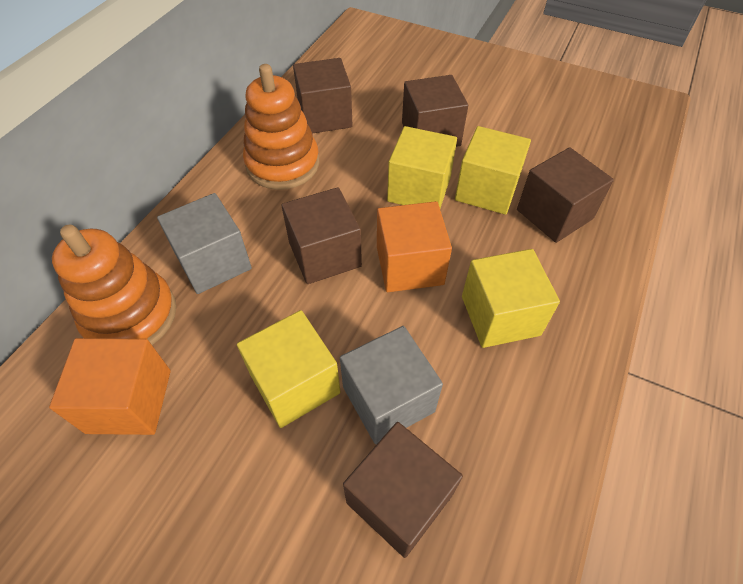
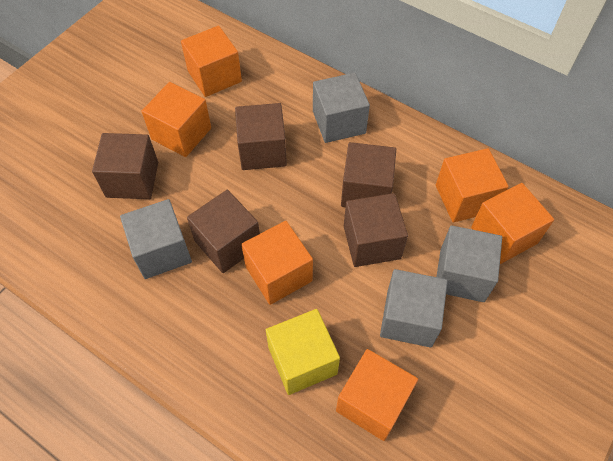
grey cube: 2 -> 4
orange cube: 2 -> 6
orange stacking toy: 2 -> 0
yellow cube: 4 -> 1

